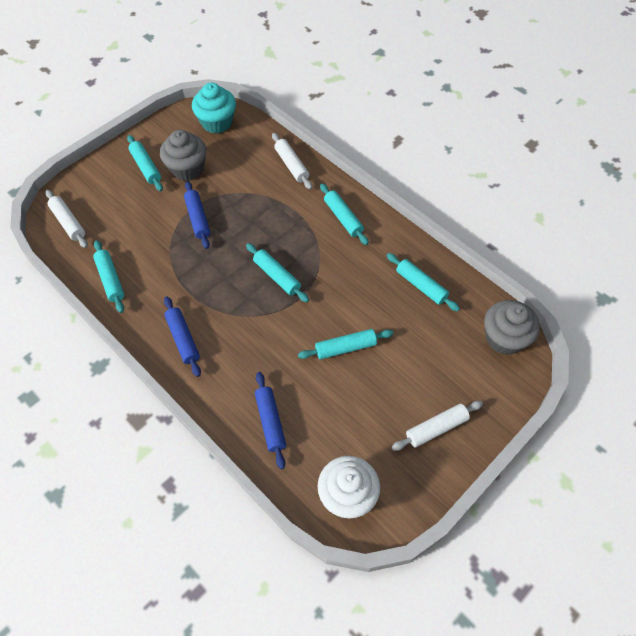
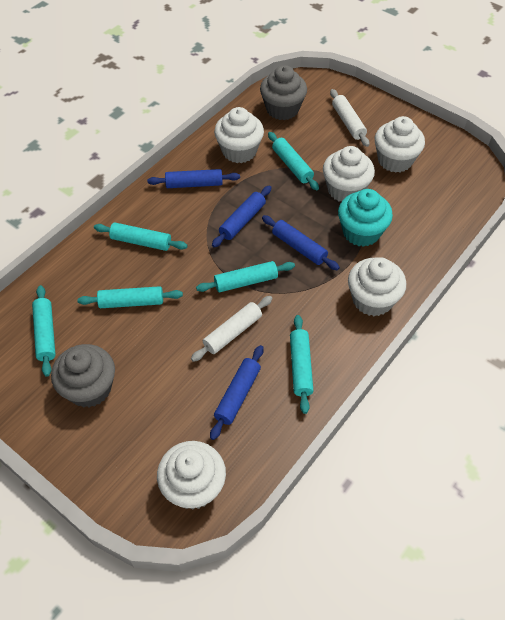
blue rolling pin: 3 -> 4
white cupcake: 1 -> 5
white rolling pin: 3 -> 2

